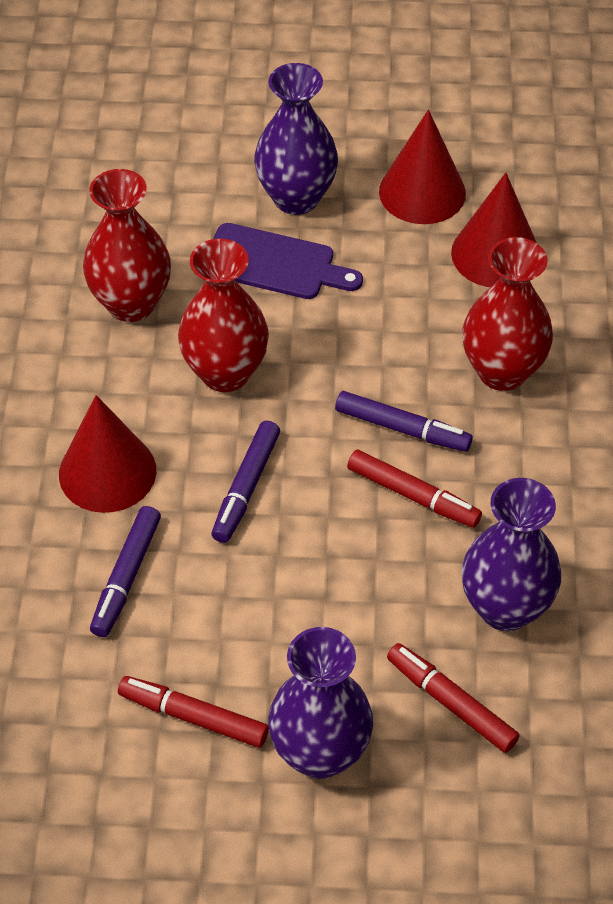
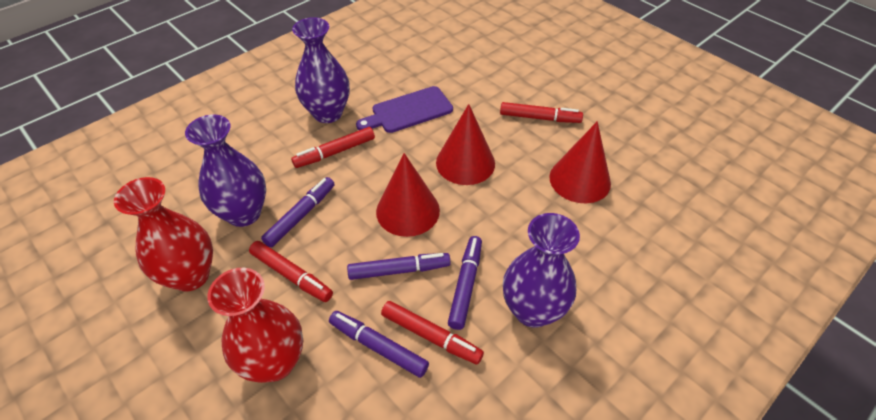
purple marker: 3 -> 4
red marker: 3 -> 4
red vase: 3 -> 2

